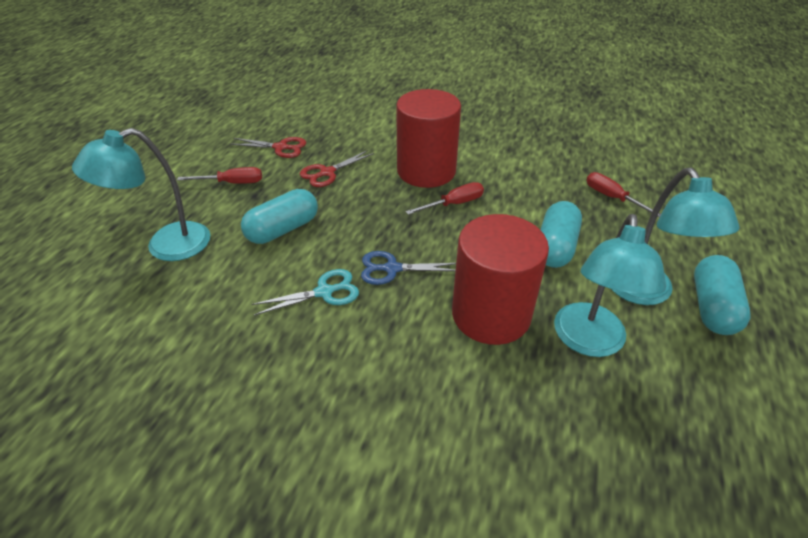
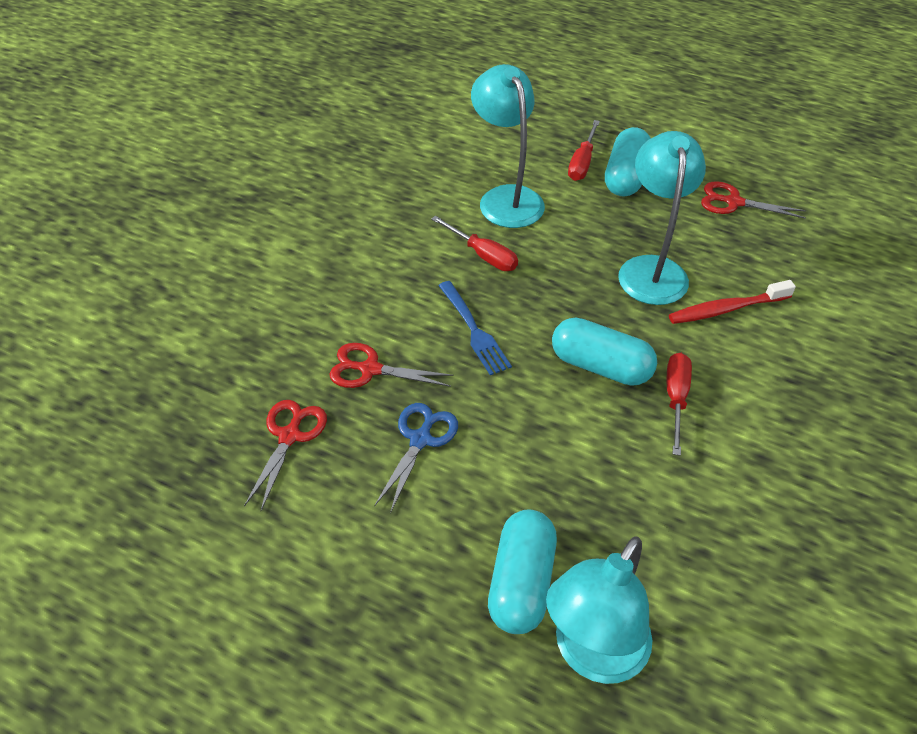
blue fork: 0 -> 1
red cylinder: 2 -> 0
red scissors: 2 -> 3
red toothbrush: 0 -> 1
turquoise scissors: 1 -> 0

